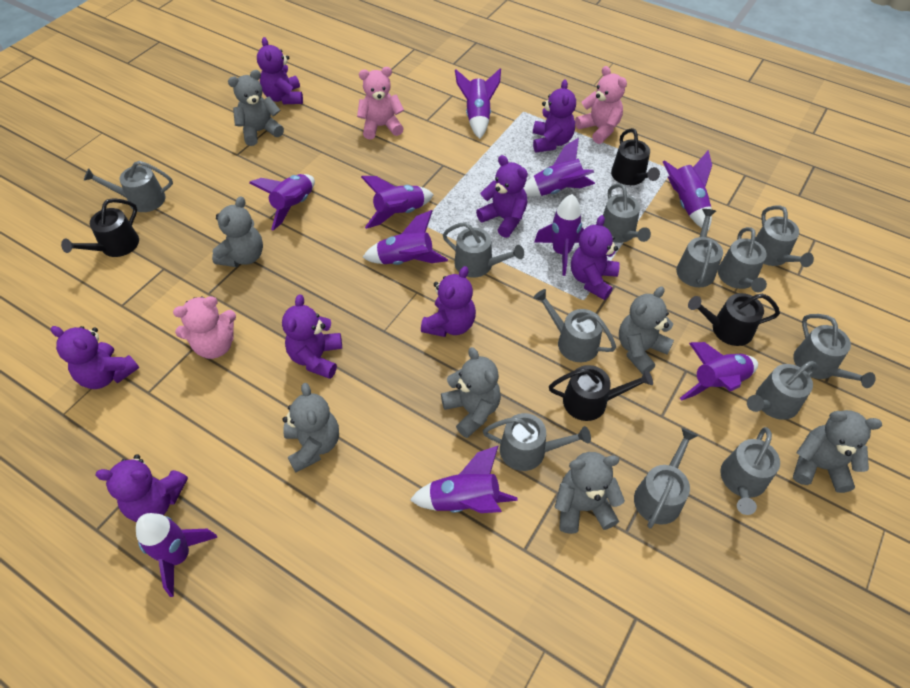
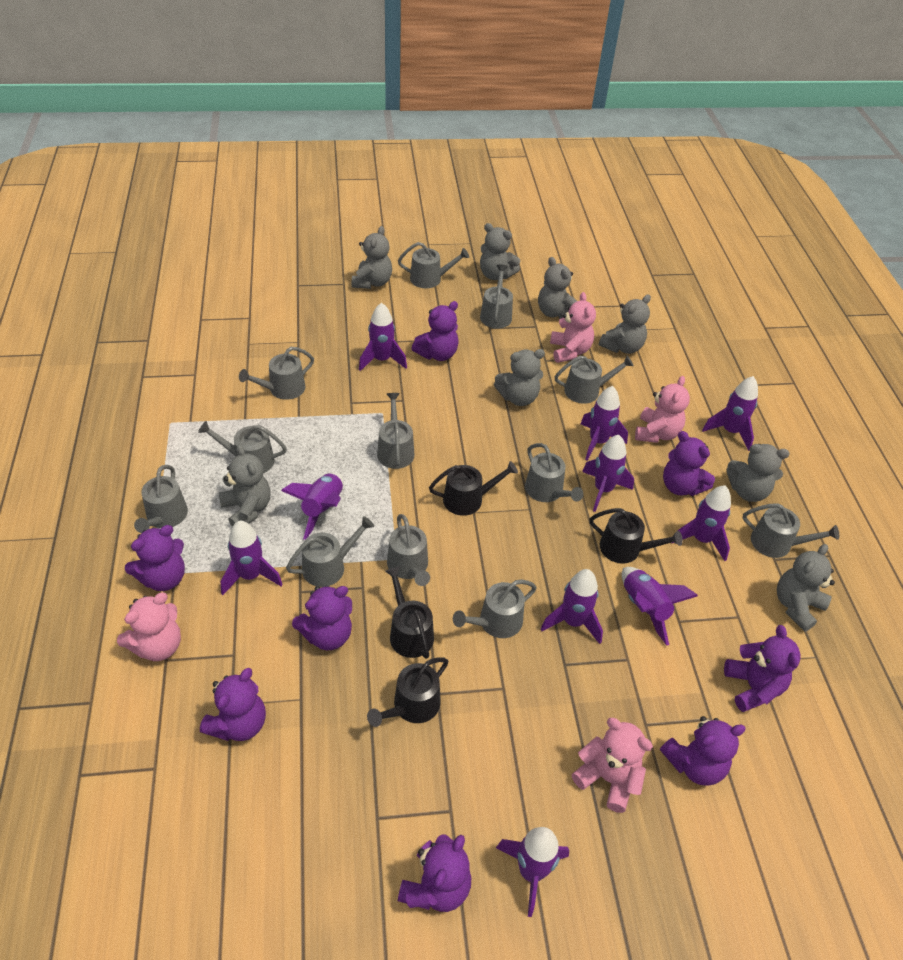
grey teddy bear: 7 -> 8
pink teddy bear: 3 -> 4

